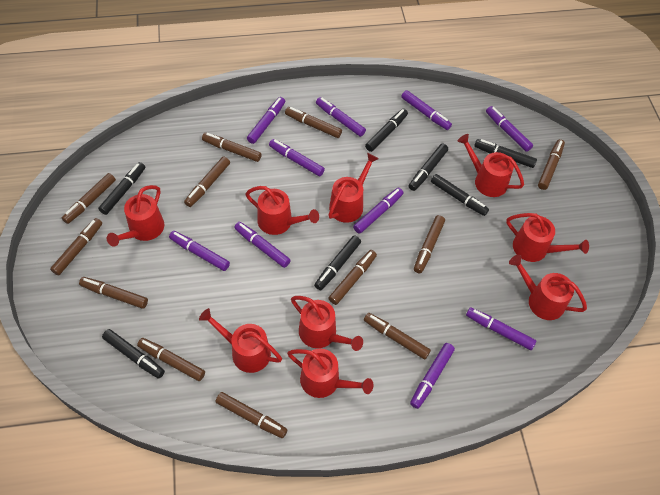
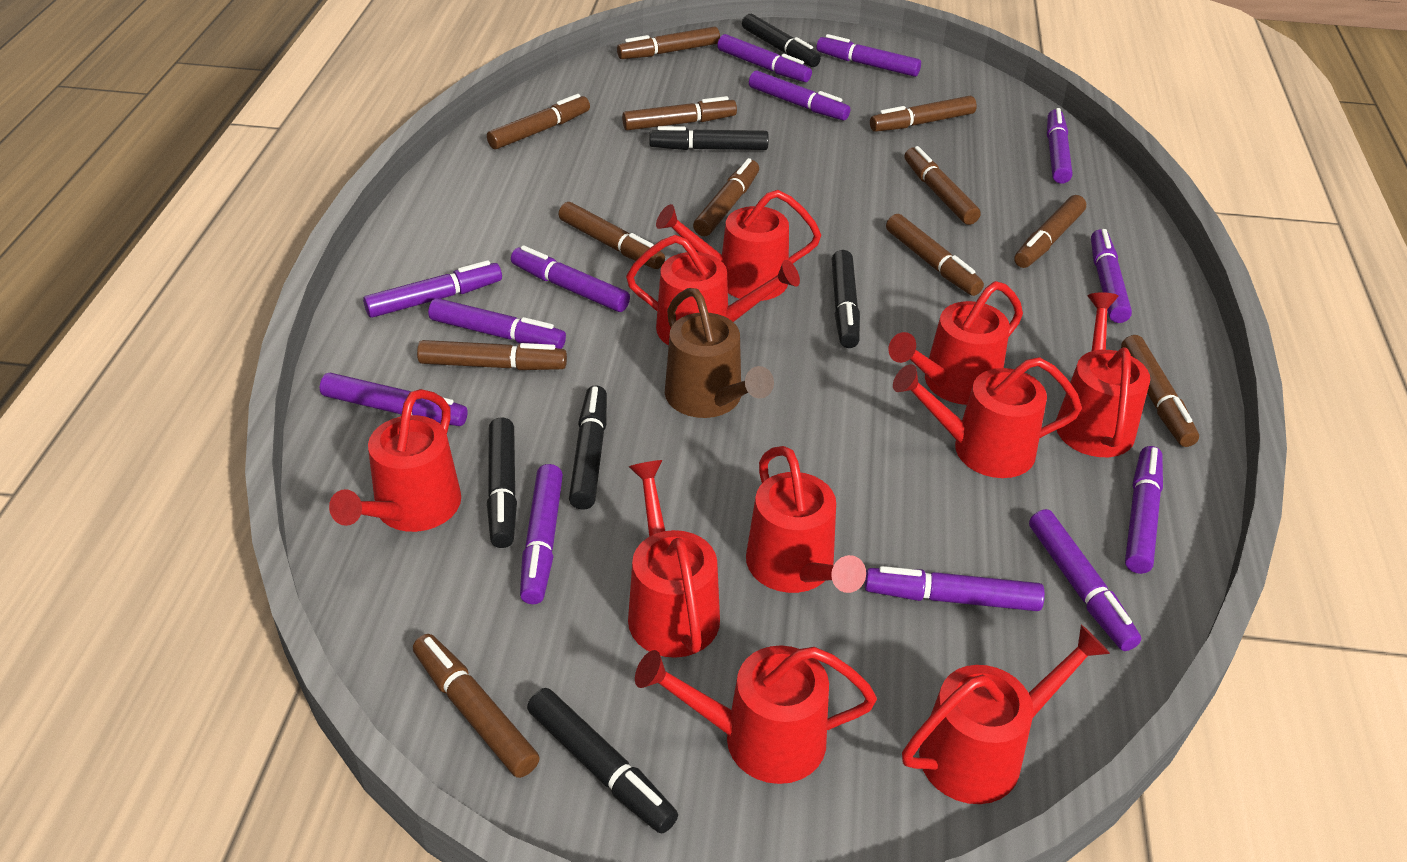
black marker: 7 -> 6
brown watering can: 0 -> 1
purple marker: 10 -> 13
red watering can: 9 -> 10

